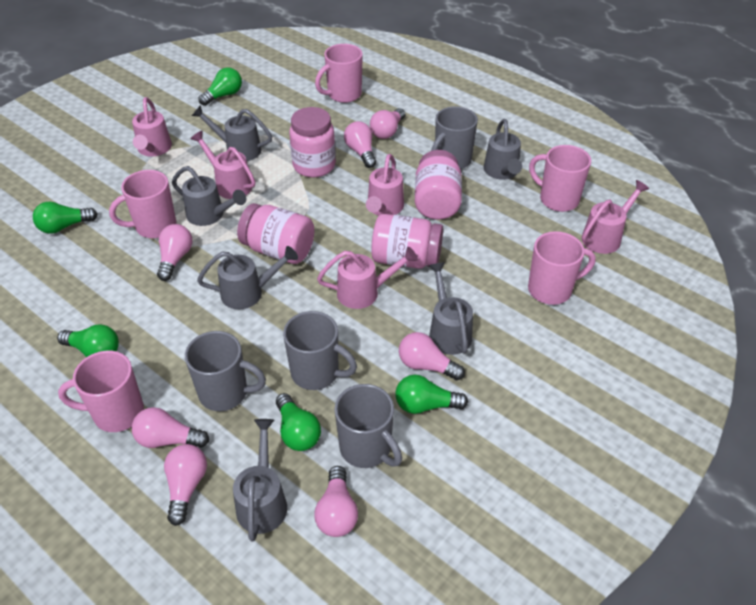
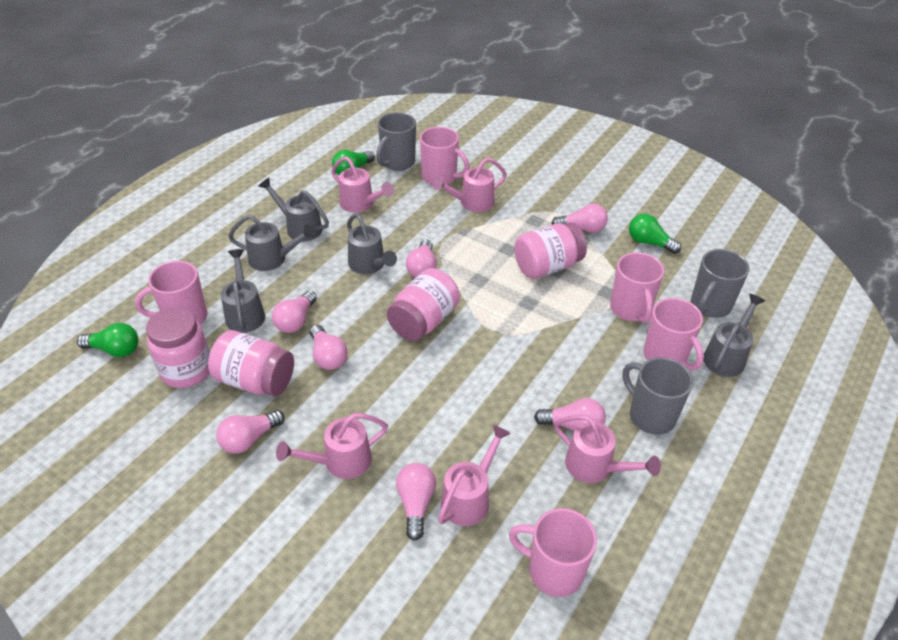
green light bulb: 5 -> 3
grey mug: 4 -> 3
grey watering can: 6 -> 5

